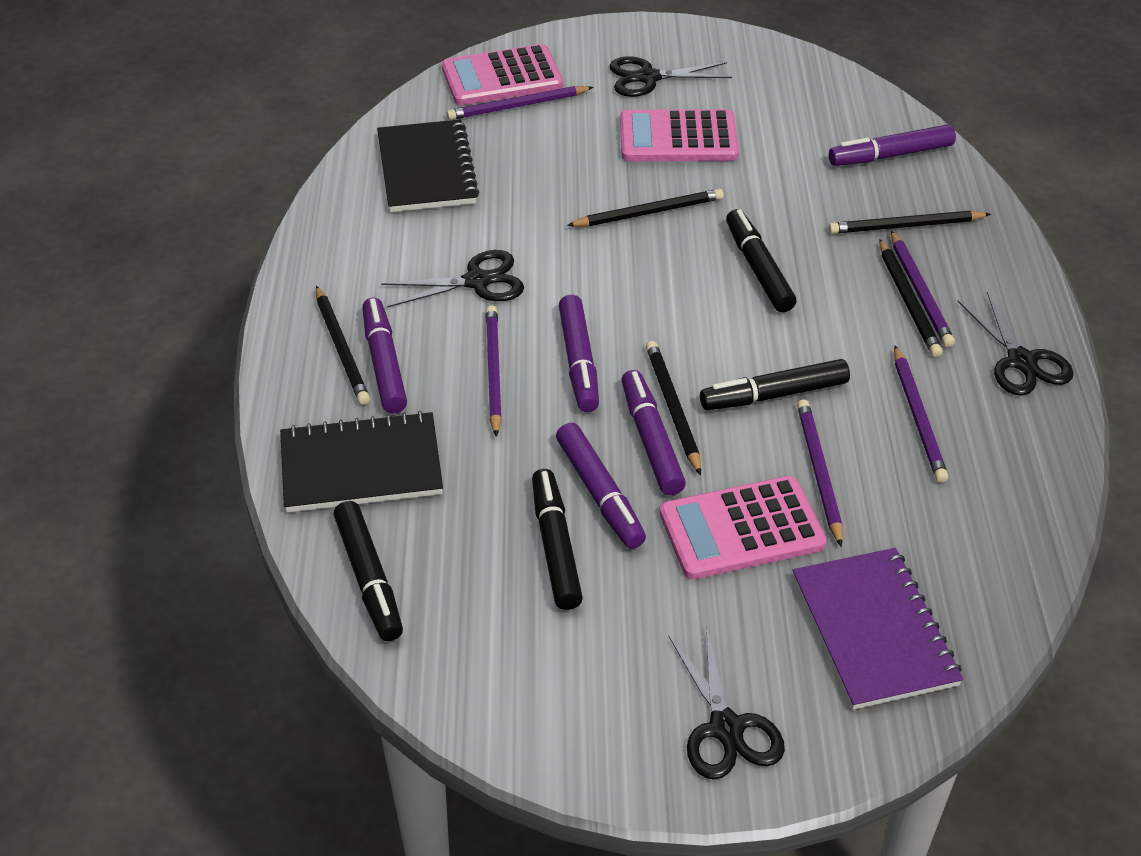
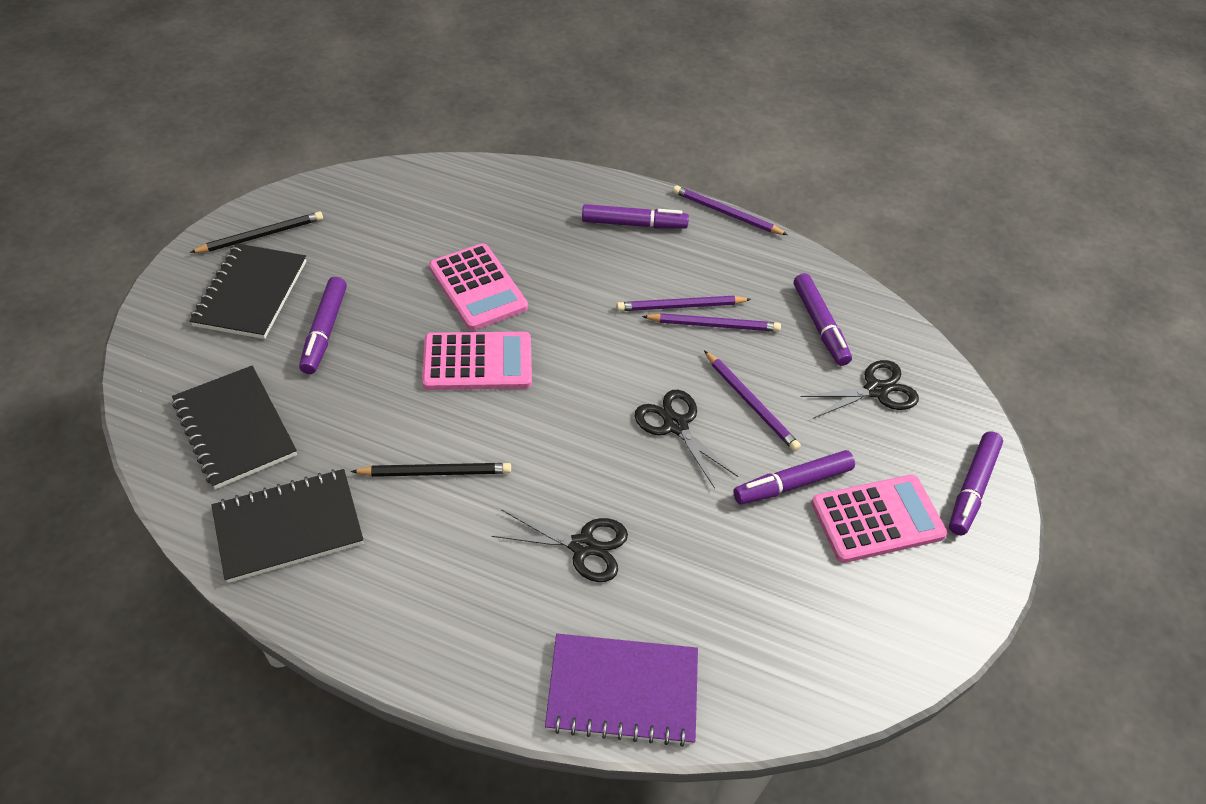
black marker: 4 -> 0
black notebook: 2 -> 3
black pencil: 5 -> 2
black scissors: 4 -> 3
purple pencil: 5 -> 4

